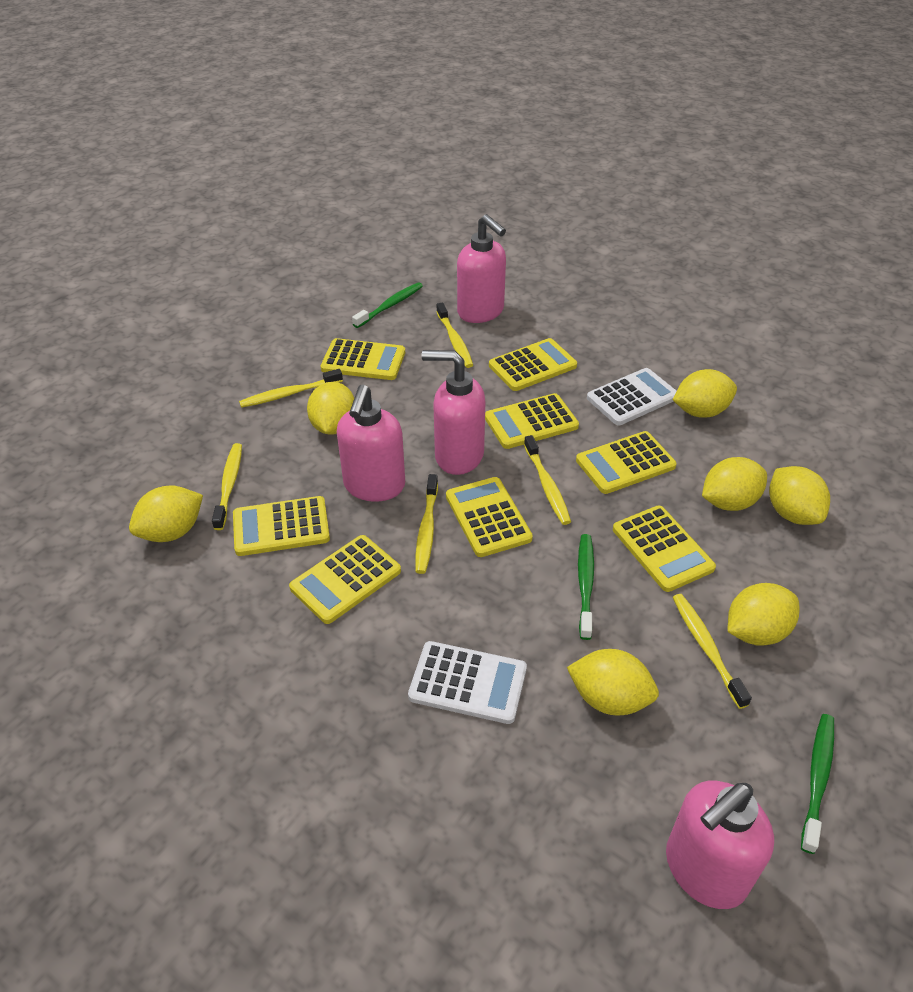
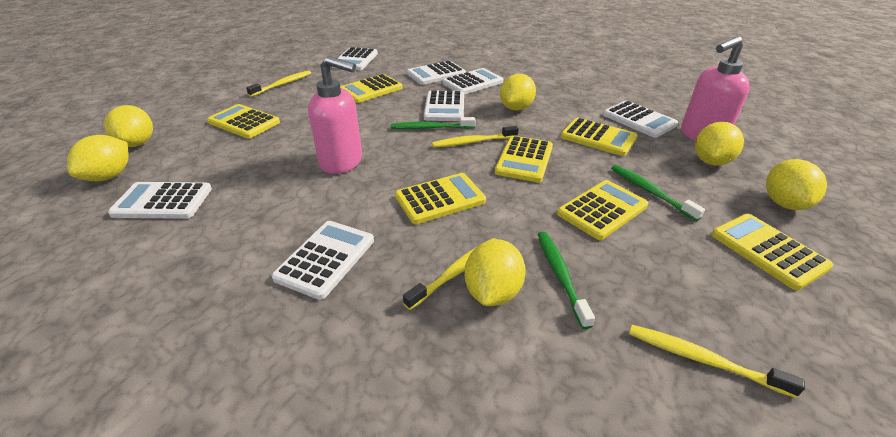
pink soap dispenser: 4 -> 2
white calculator: 2 -> 7
yellow calculator: 8 -> 7
yellow lemon: 7 -> 6
yellow toothbrush: 6 -> 4

